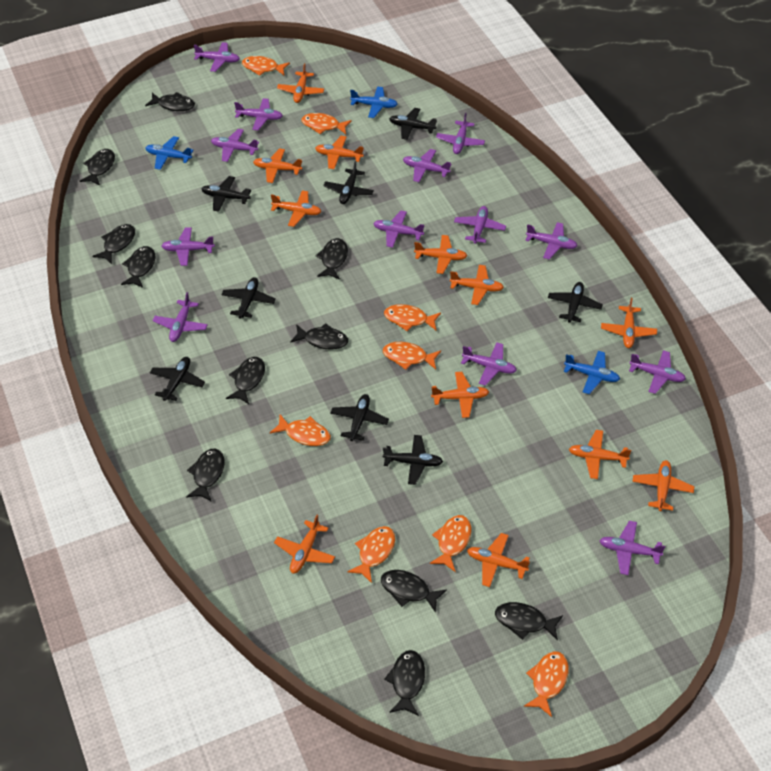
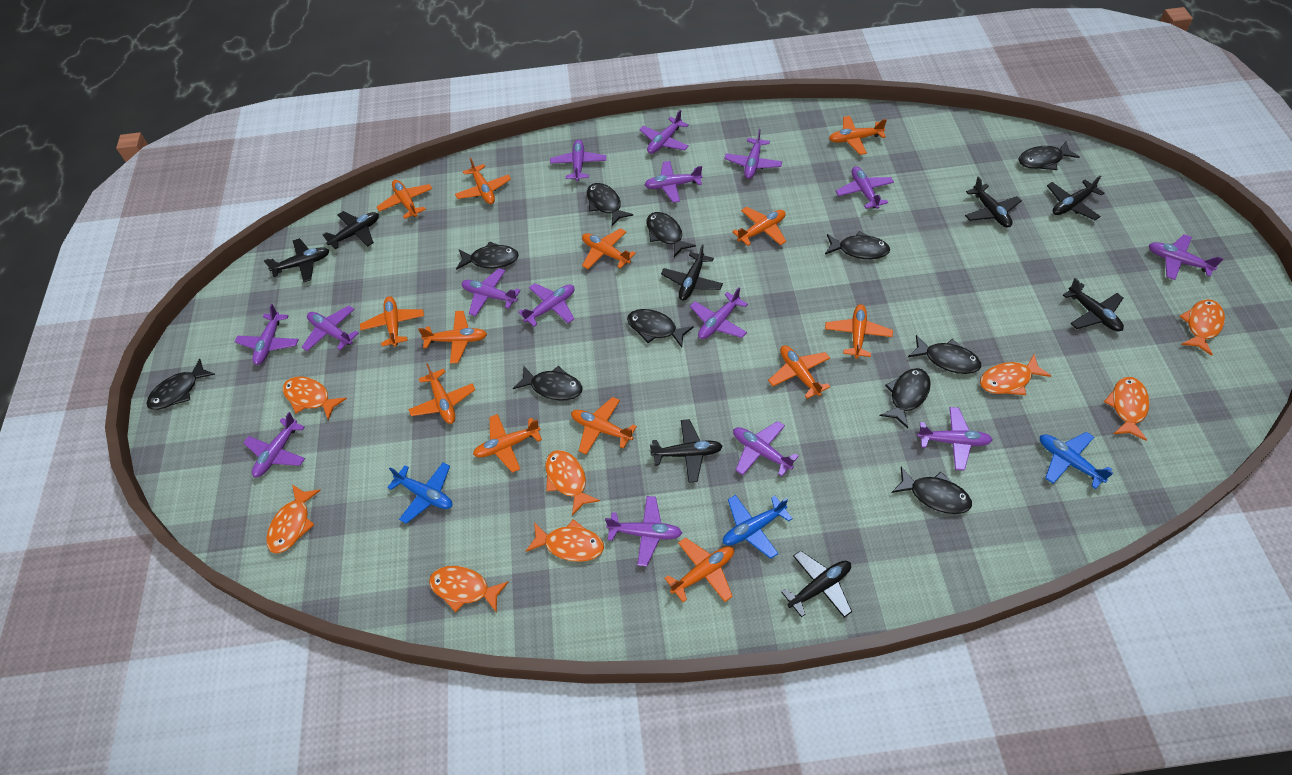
orange plane: 12 -> 13
purple plane: 13 -> 15

